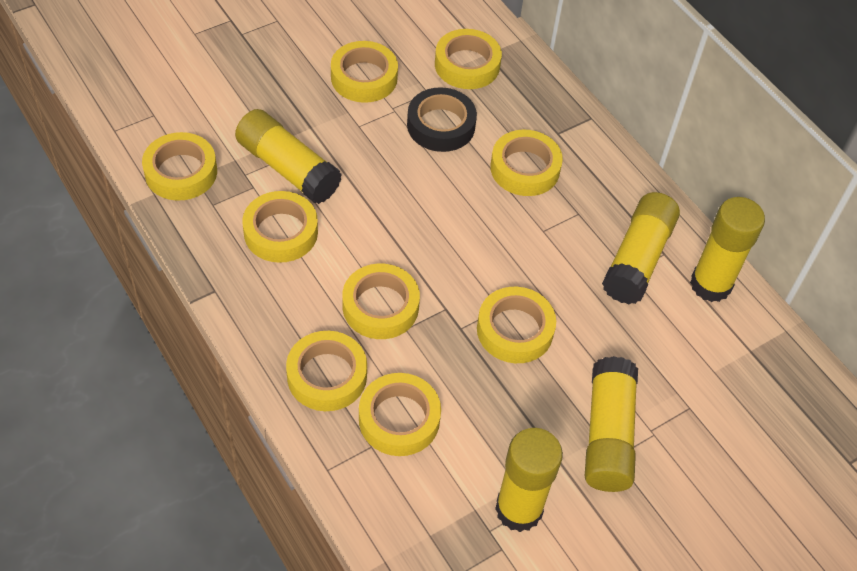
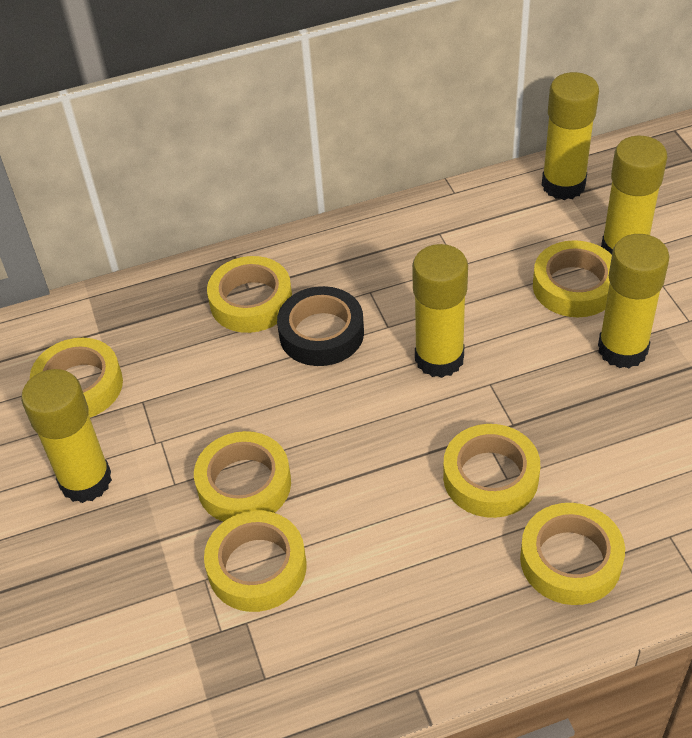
yellow tape: 9 -> 7

